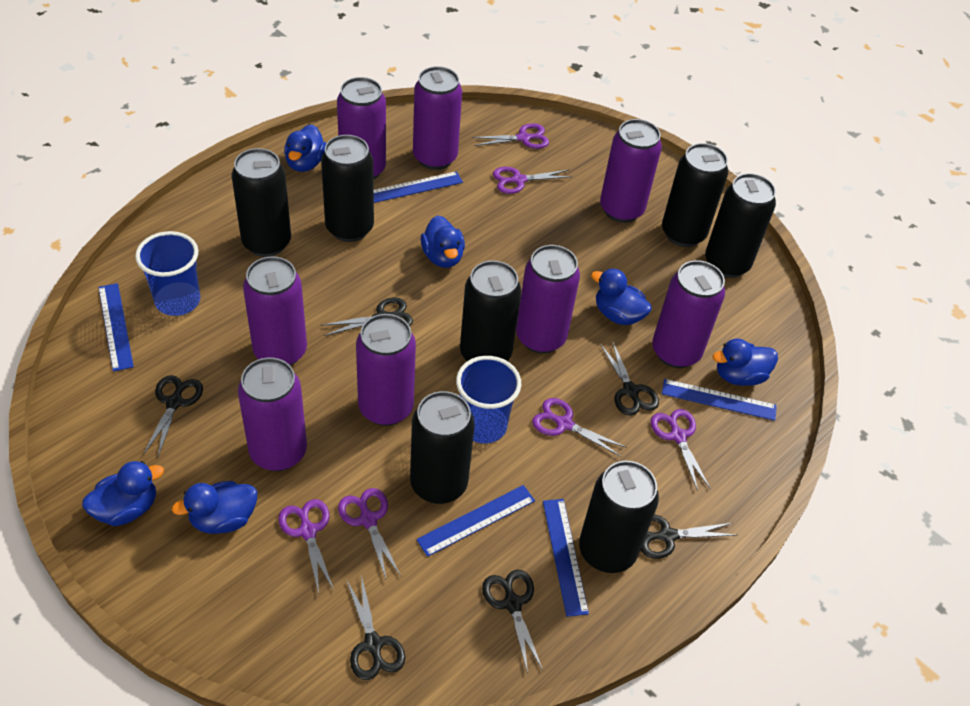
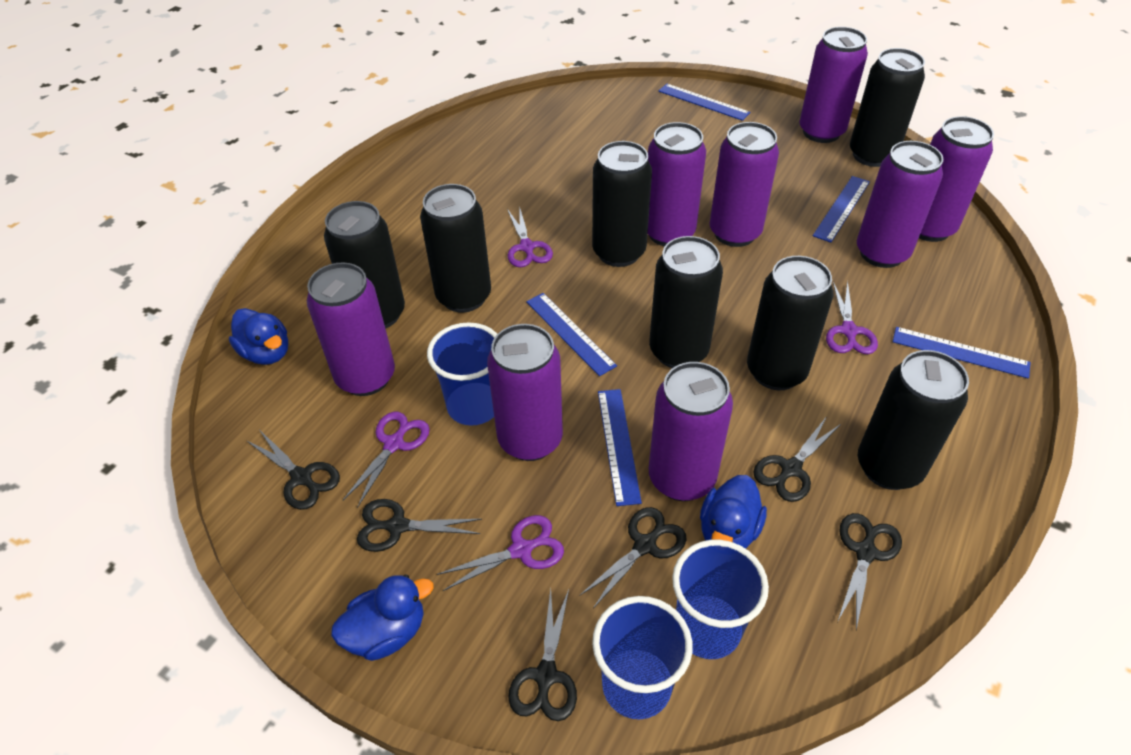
blue cup: 2 -> 3
blue duck: 6 -> 3
purple scissors: 6 -> 4

